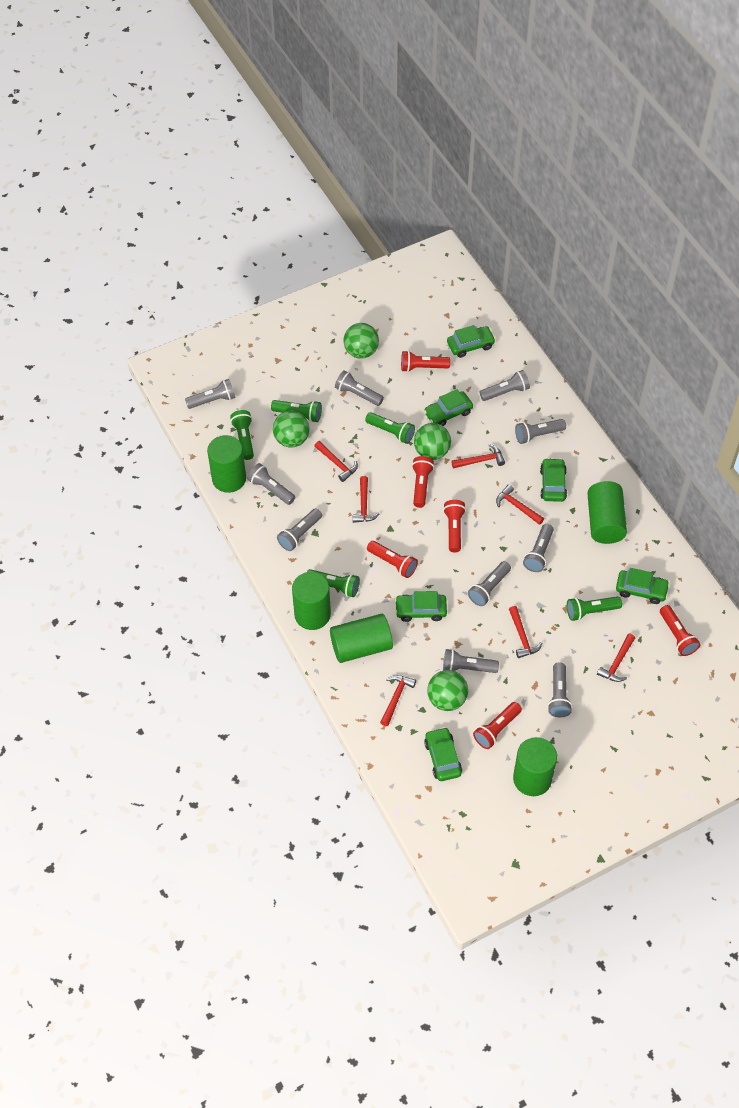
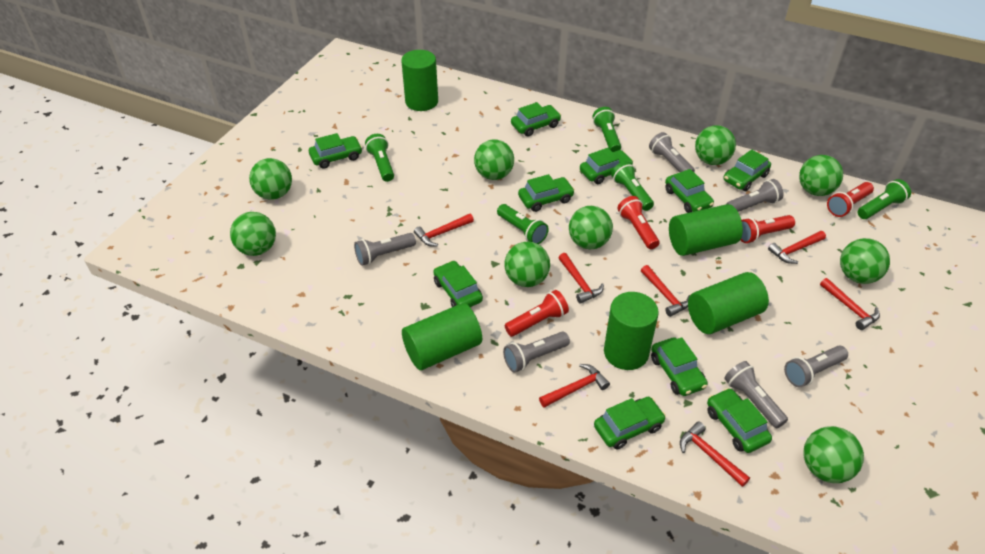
green ball: 4 -> 9
green car: 6 -> 10
grey flashlight: 10 -> 6
red flashlight: 6 -> 4

